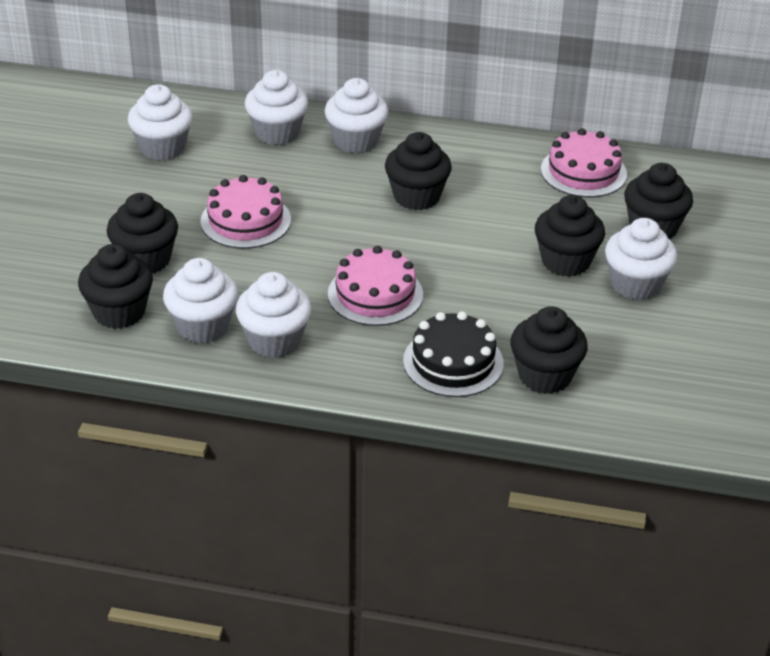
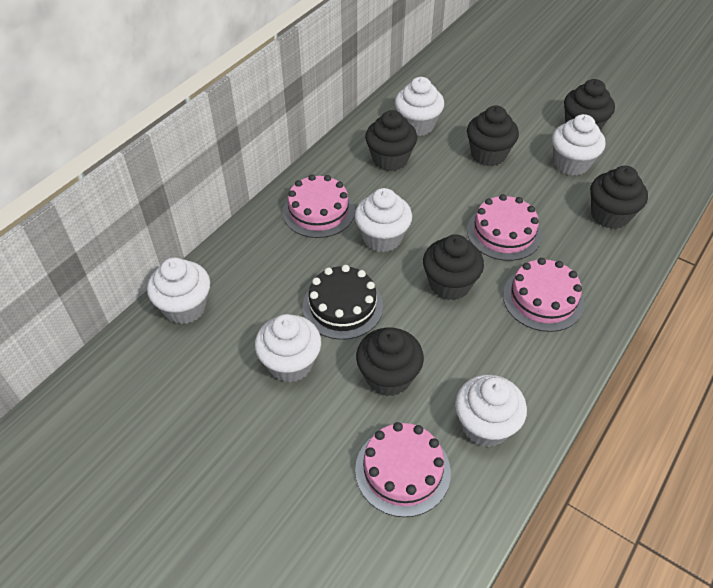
pink cake: 3 -> 4

